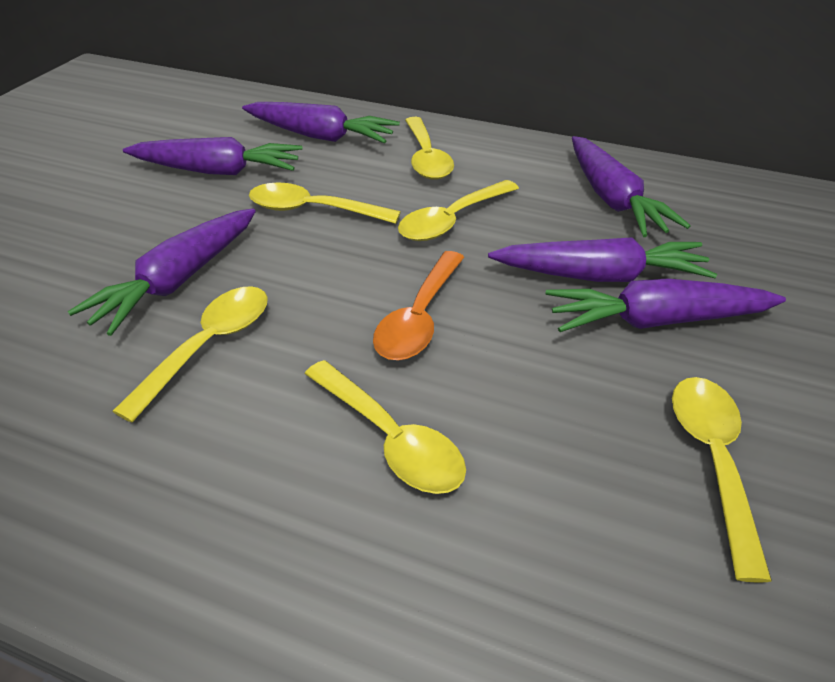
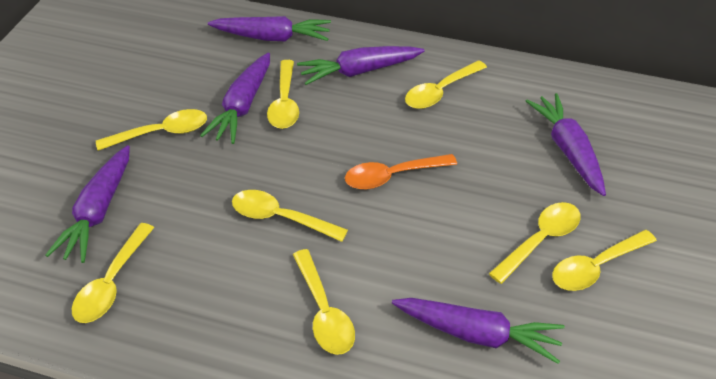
yellow spoon: 6 -> 8

